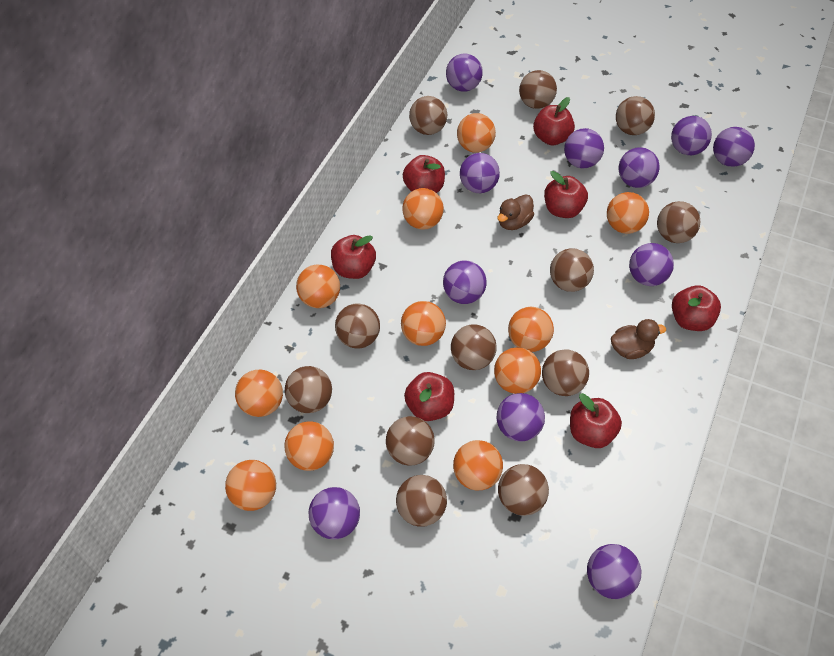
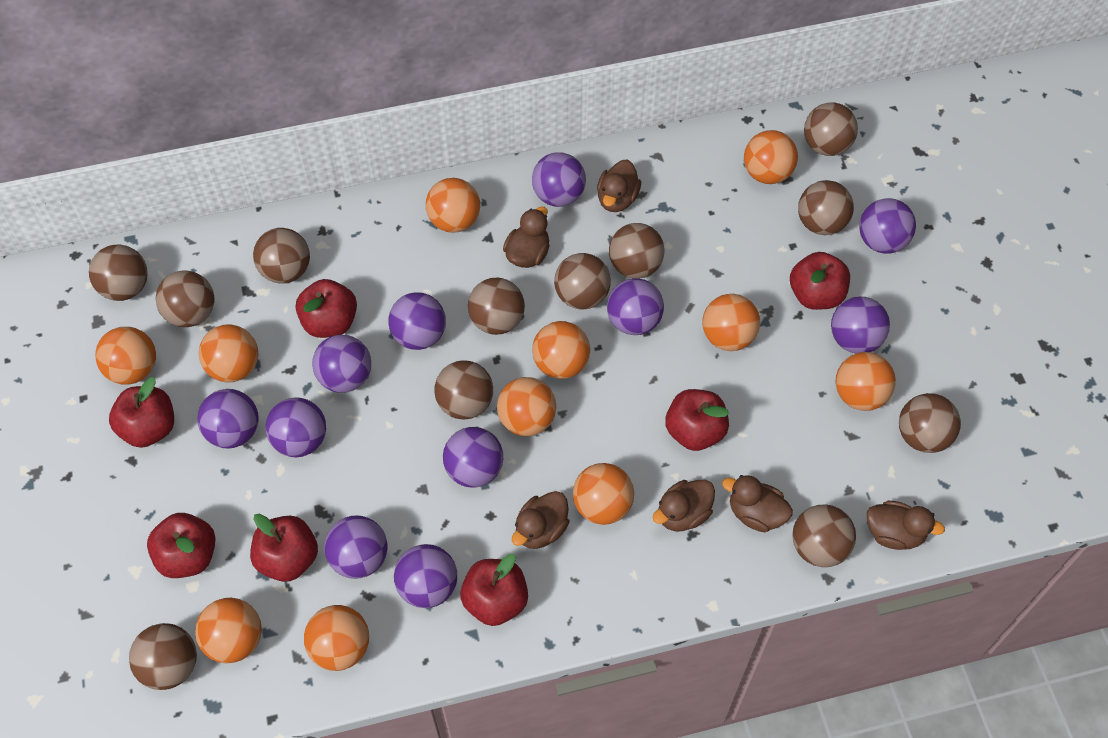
brown duck: 2 -> 6

